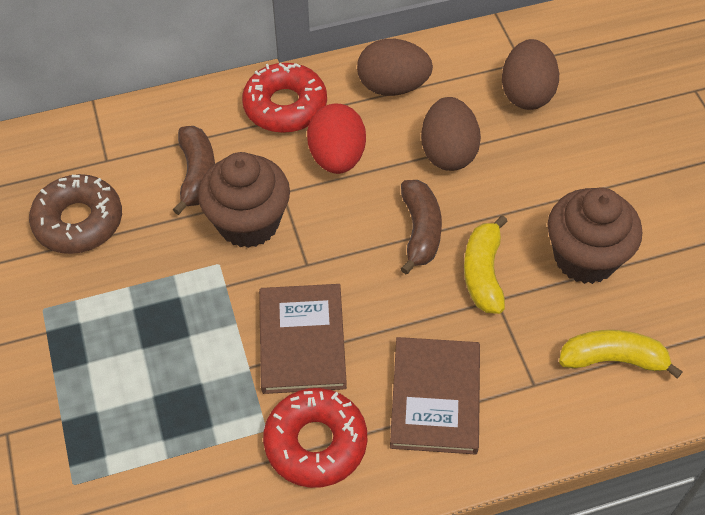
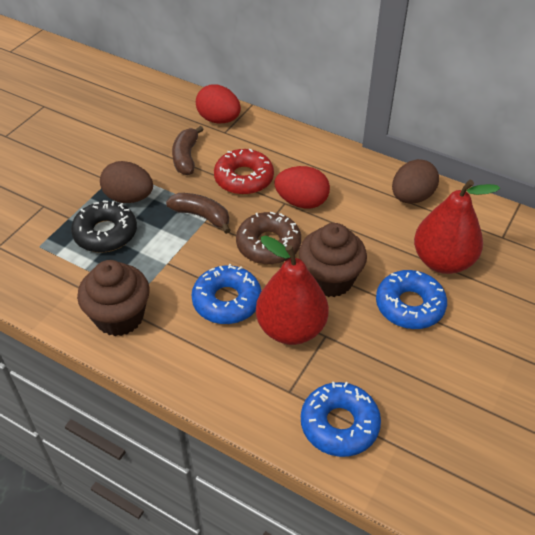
black donut: 0 -> 1
blue donut: 0 -> 3
brown book: 2 -> 0
brown egg: 3 -> 2
red donut: 2 -> 1
red egg: 1 -> 2
red pear: 0 -> 2
yellow banana: 2 -> 0

